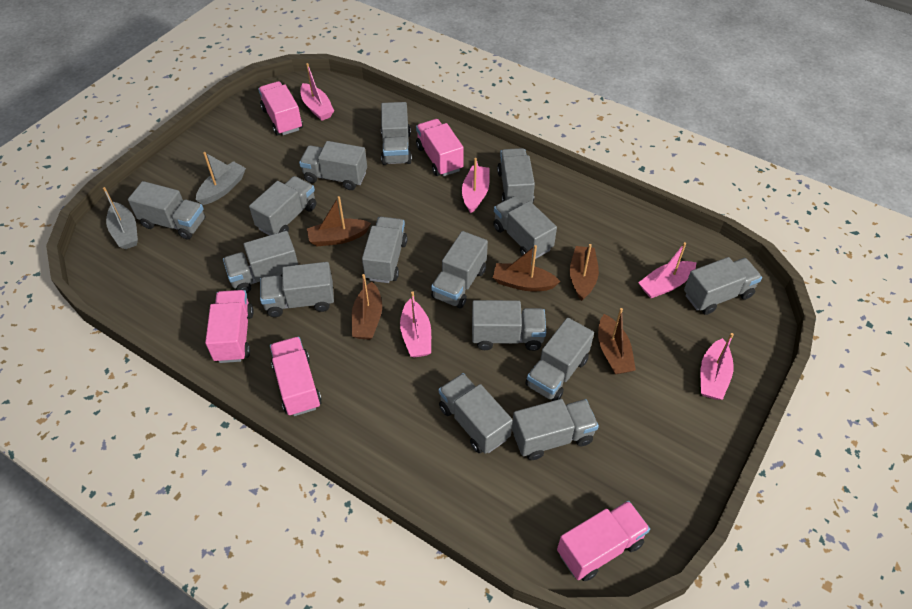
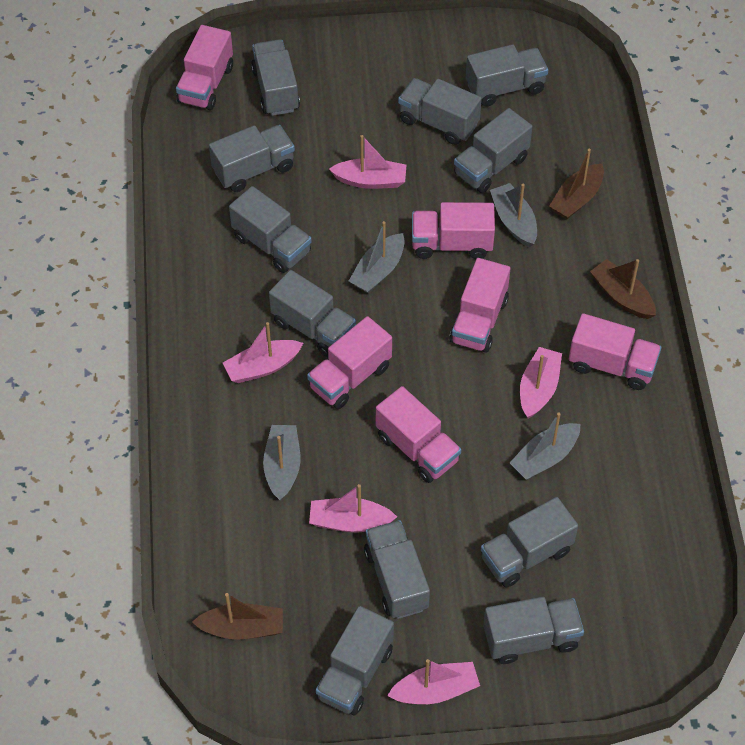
brown boat: 5 -> 3
grey boat: 2 -> 4
grey truck: 15 -> 11
pink truck: 5 -> 6

